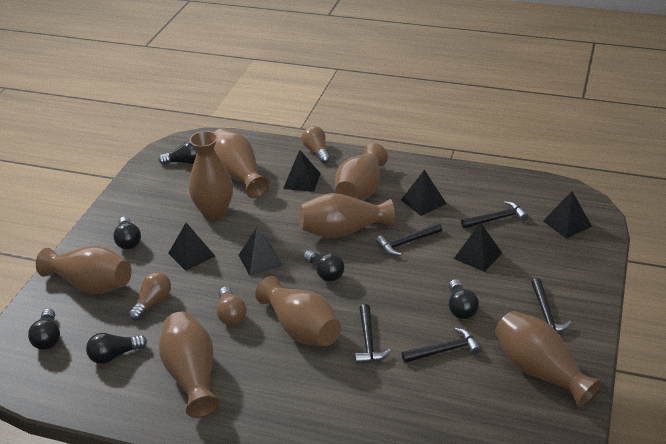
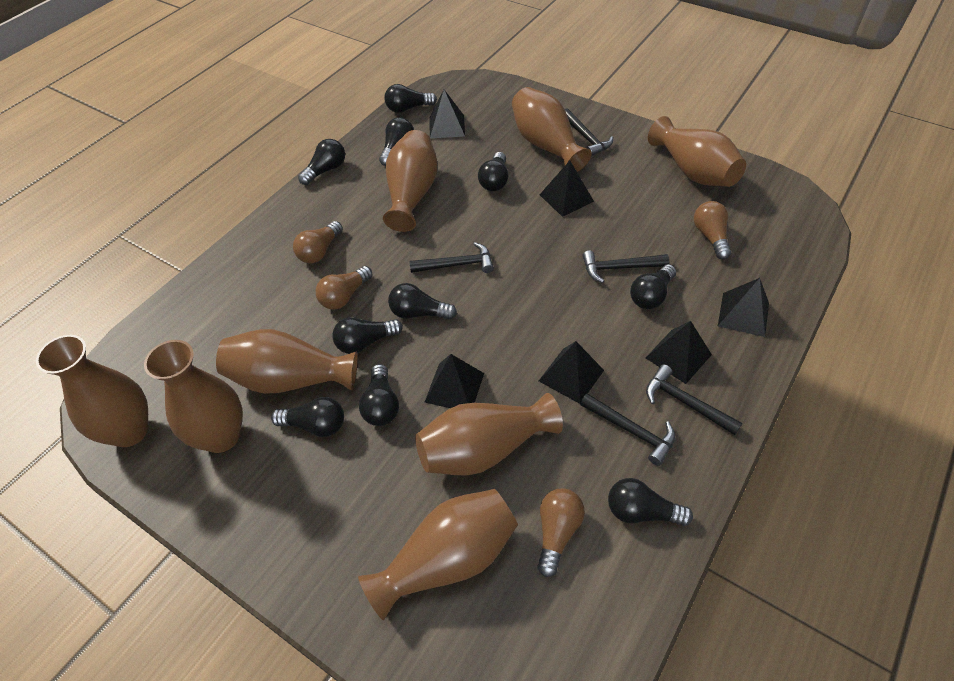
black light bulb: 6 -> 10
brown light bulb: 3 -> 4

